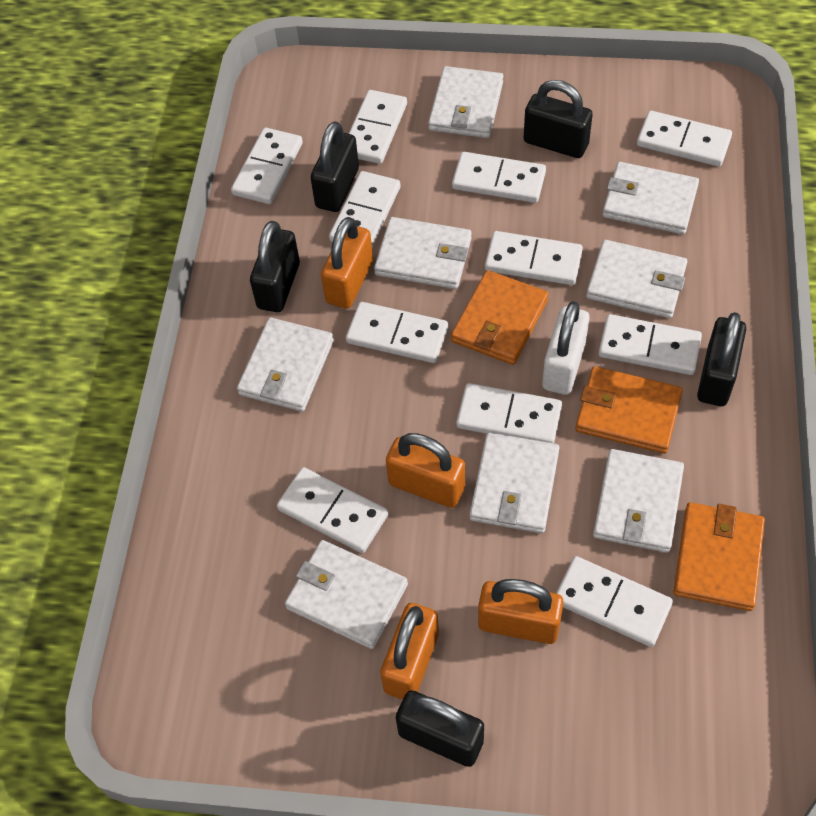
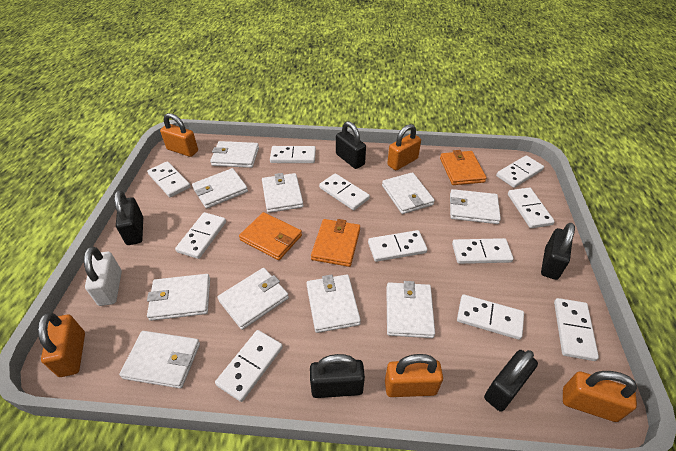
orange padlock: 4 -> 5
white wallet: 8 -> 10

